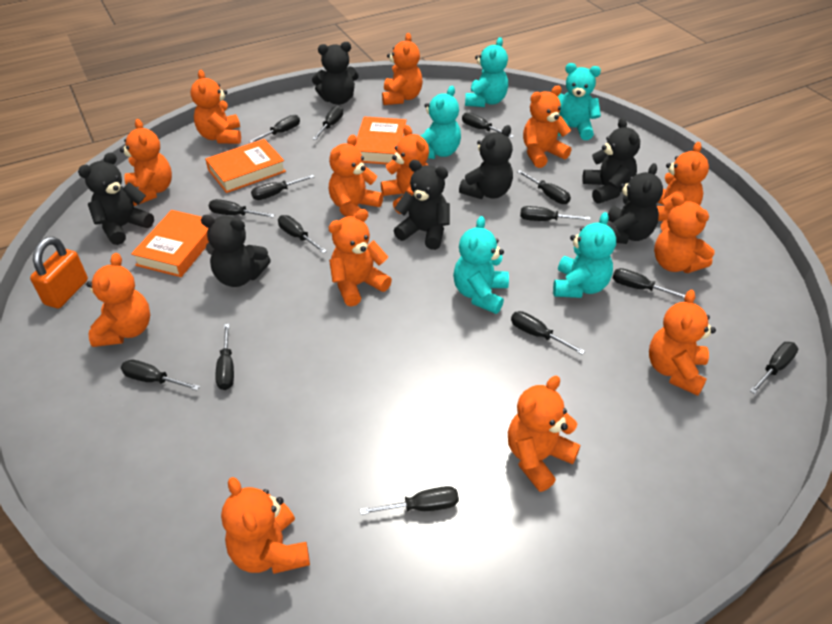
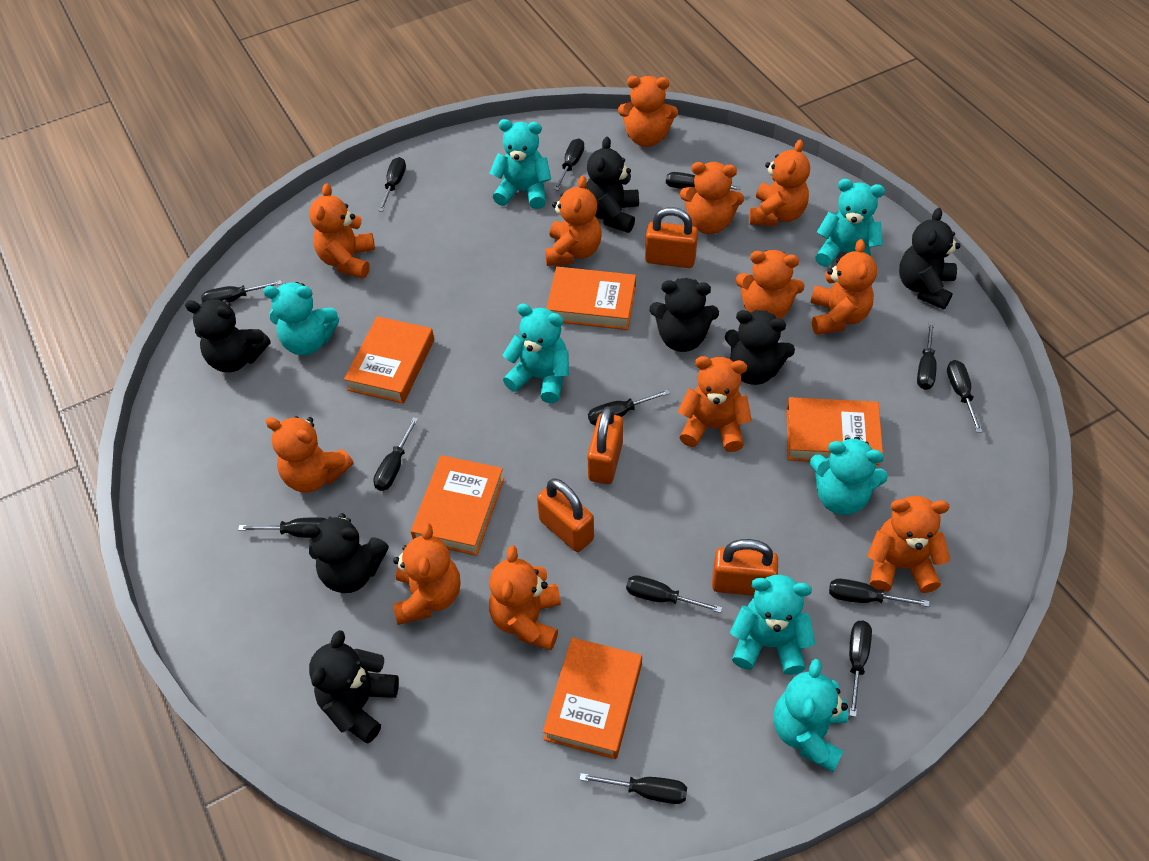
black screwdriver: 14 -> 13
orange book: 3 -> 5
orange padlock: 1 -> 4
orange teddy bear: 13 -> 12
turquoise teddy bear: 5 -> 7

